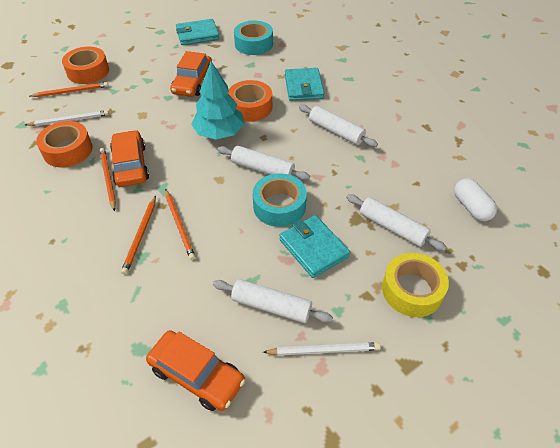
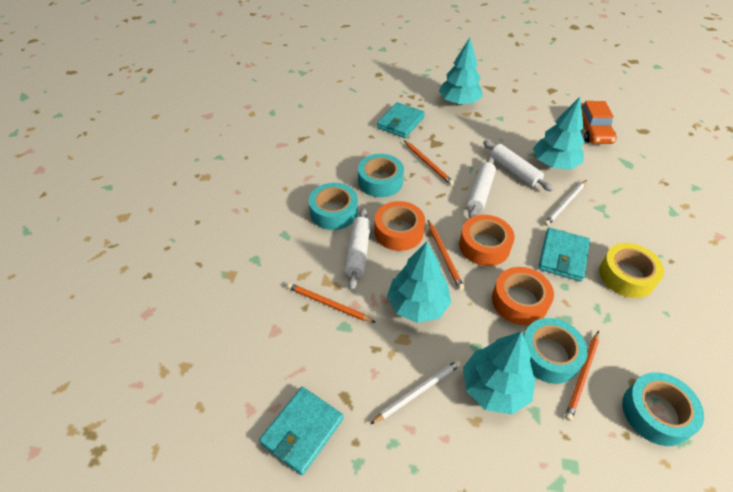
orange car: 3 -> 1
turquoise tape: 2 -> 4
turquoise tree: 1 -> 4
white capsule: 1 -> 0
white rolling pin: 4 -> 3

